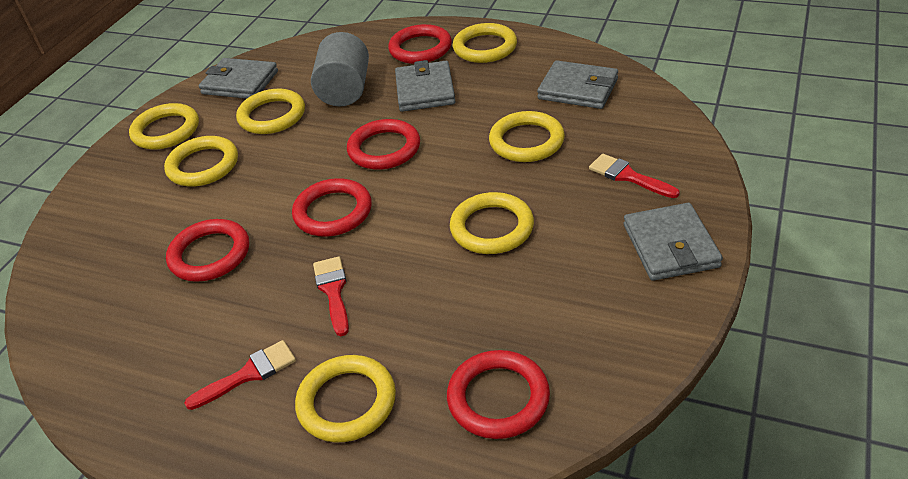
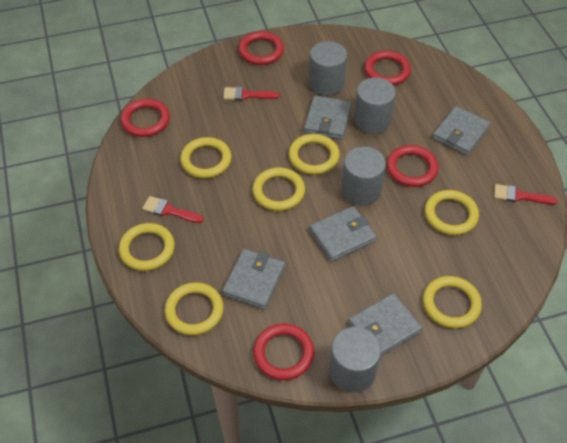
grey cylinder: 1 -> 4
grey wallet: 4 -> 5

